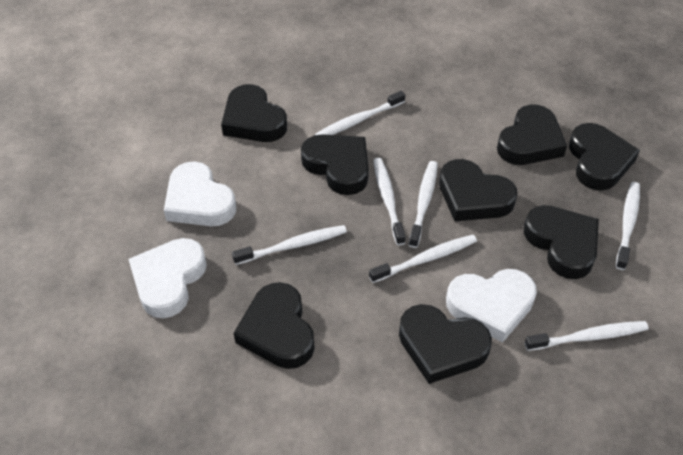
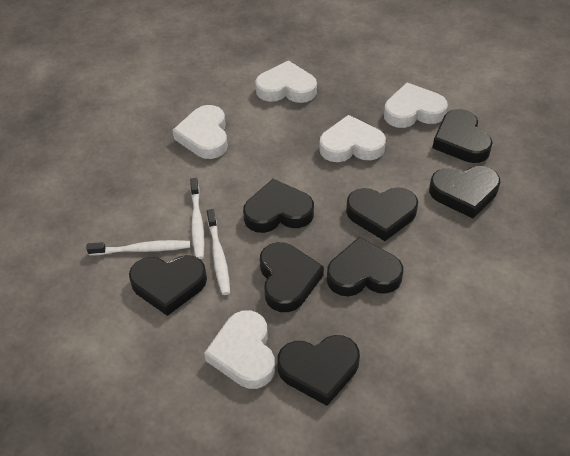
white heart: 3 -> 5
white toothbrush: 7 -> 3

